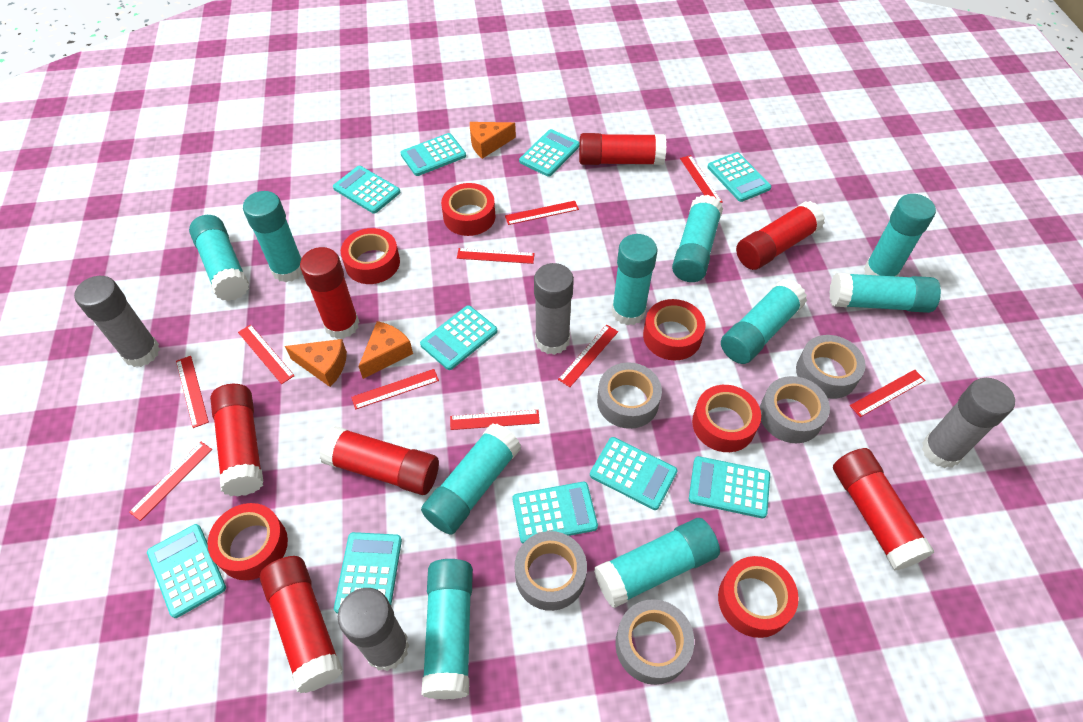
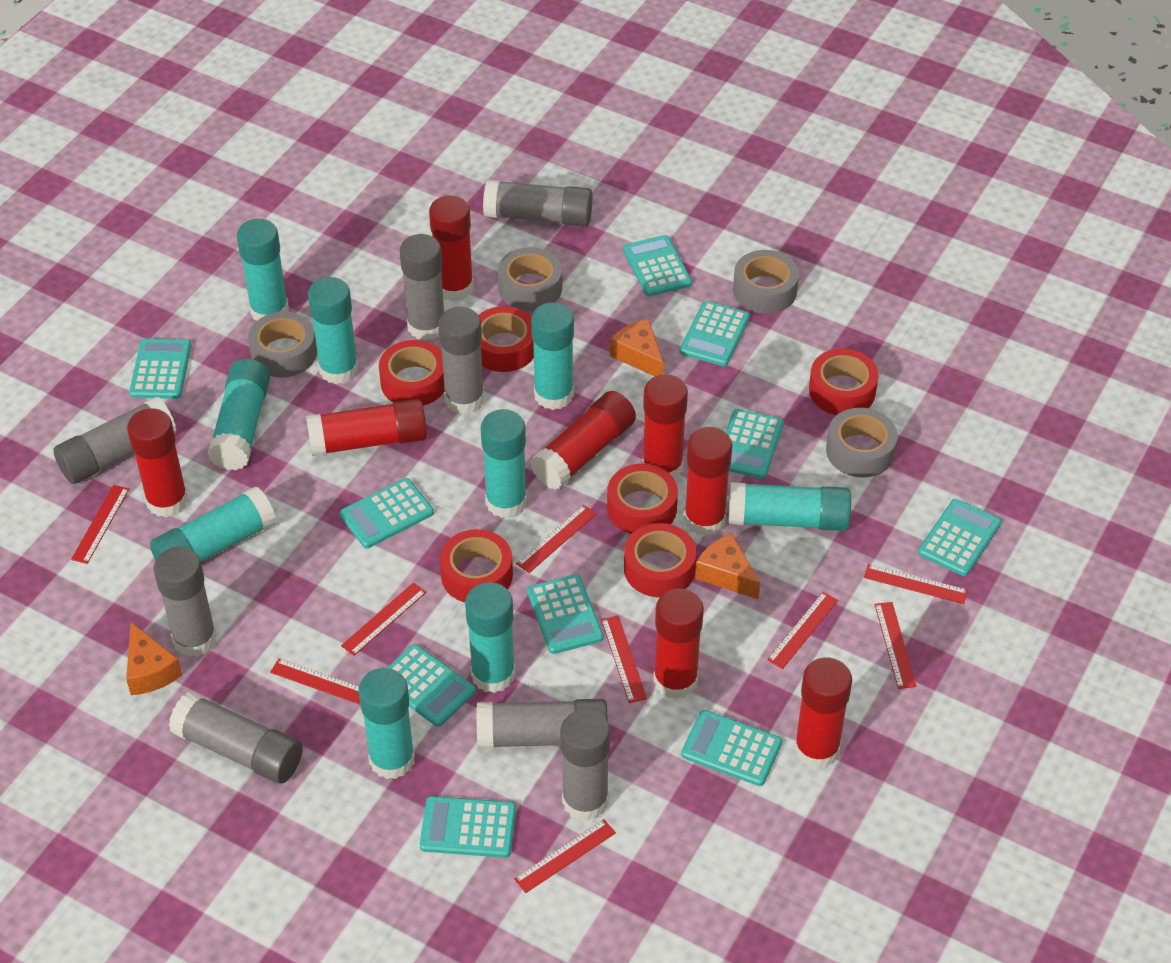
grey glue stick: 4 -> 8
grey tape: 5 -> 4
red glue stick: 7 -> 8
red ruler: 10 -> 9
turquoise glue stick: 10 -> 9

